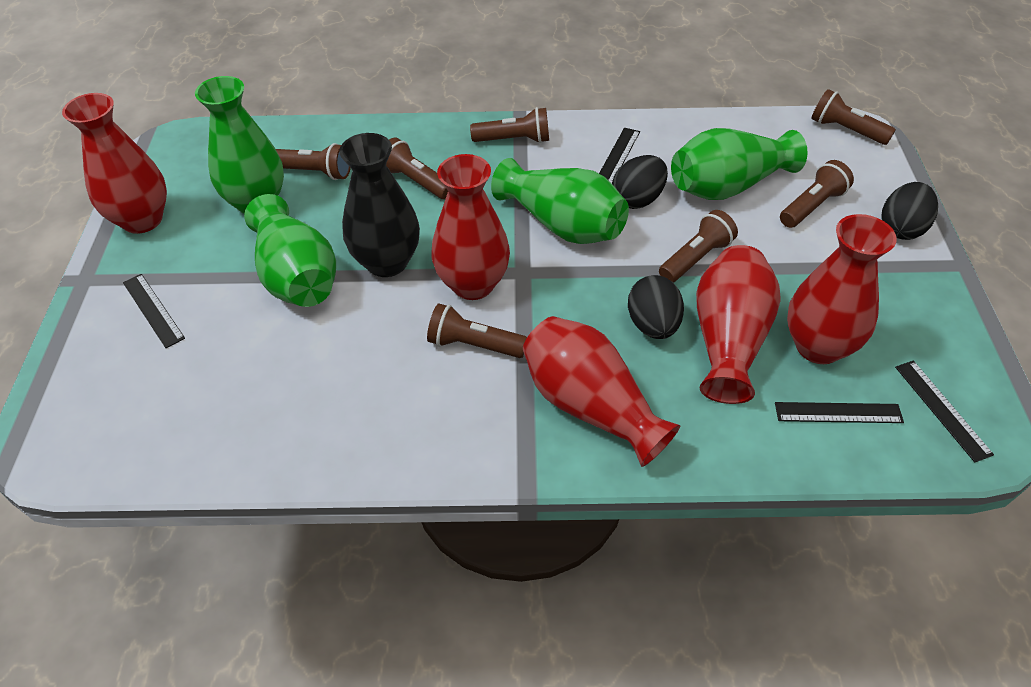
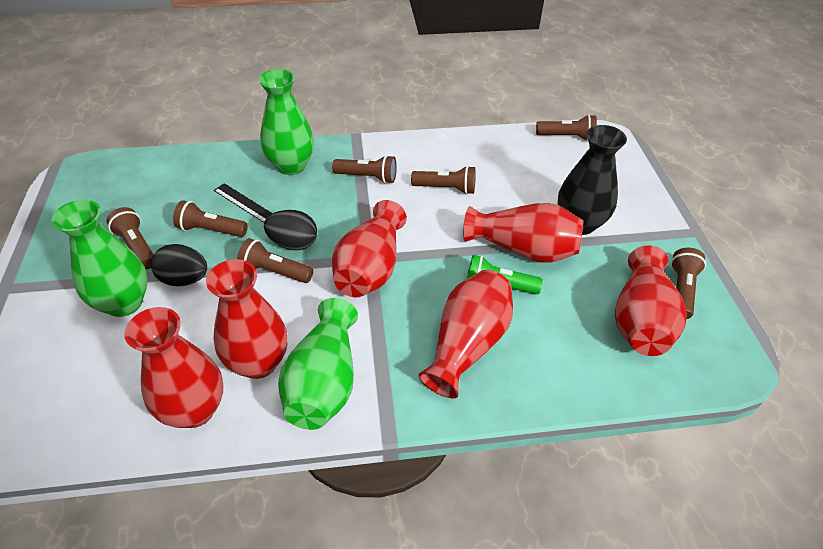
black egg: 3 -> 2
black ruler: 4 -> 1
green flashlight: 0 -> 1
green vase: 4 -> 3
red vase: 5 -> 6

